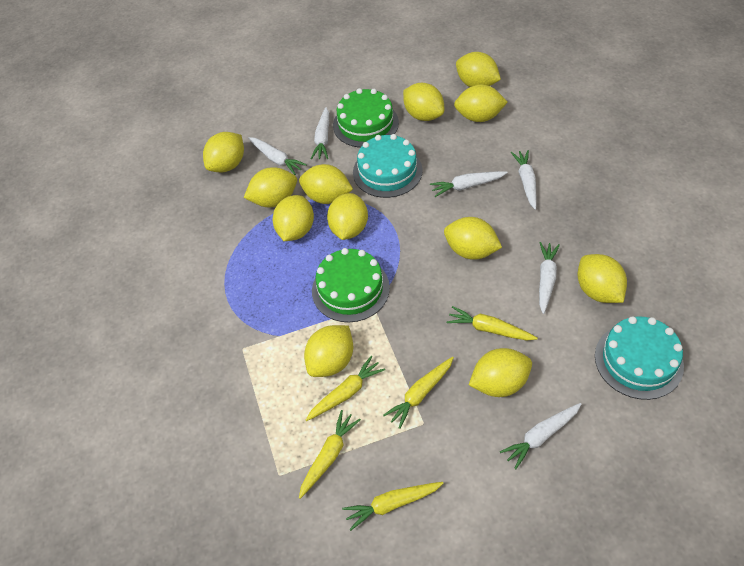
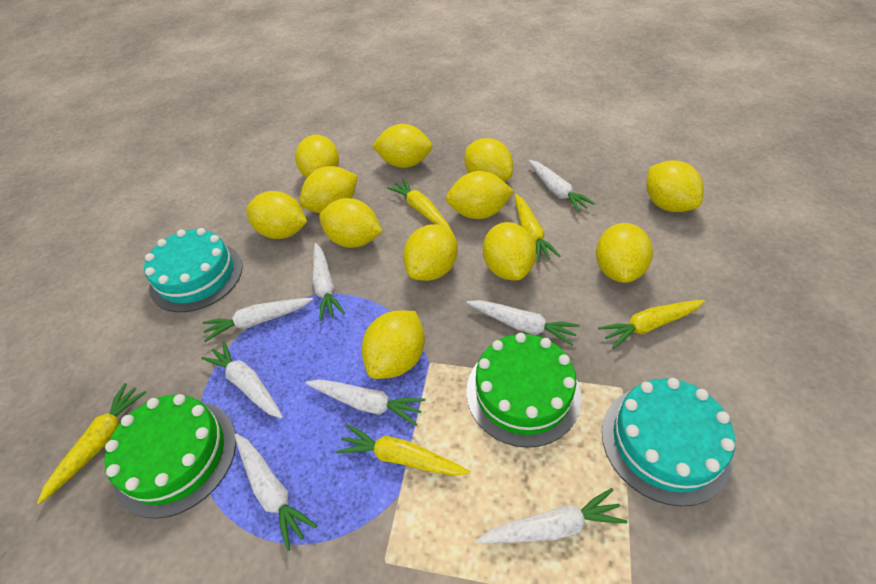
white carrot: 6 -> 8

